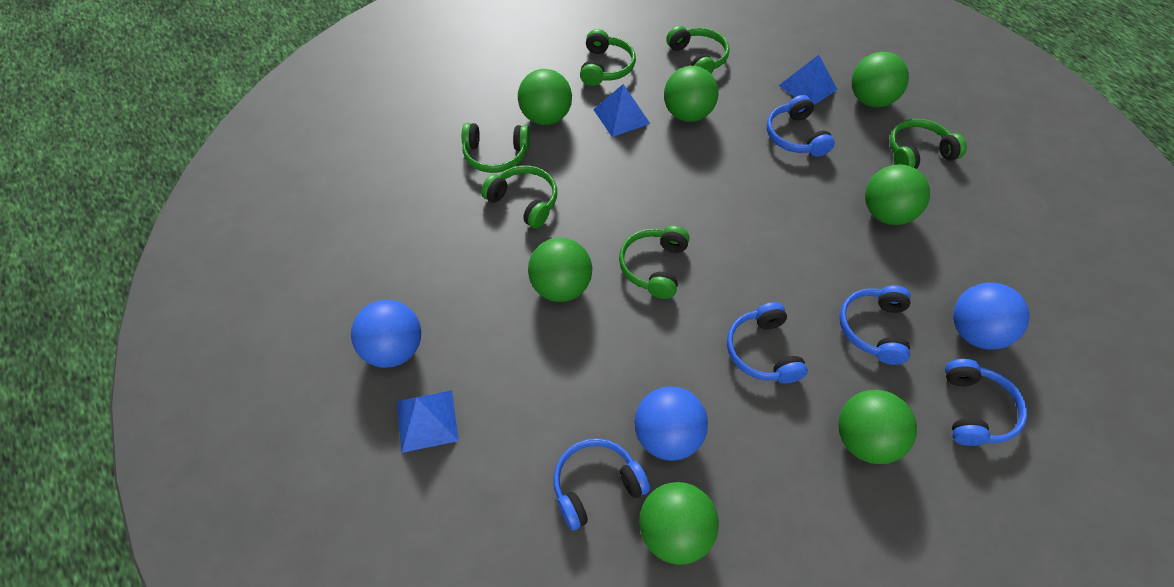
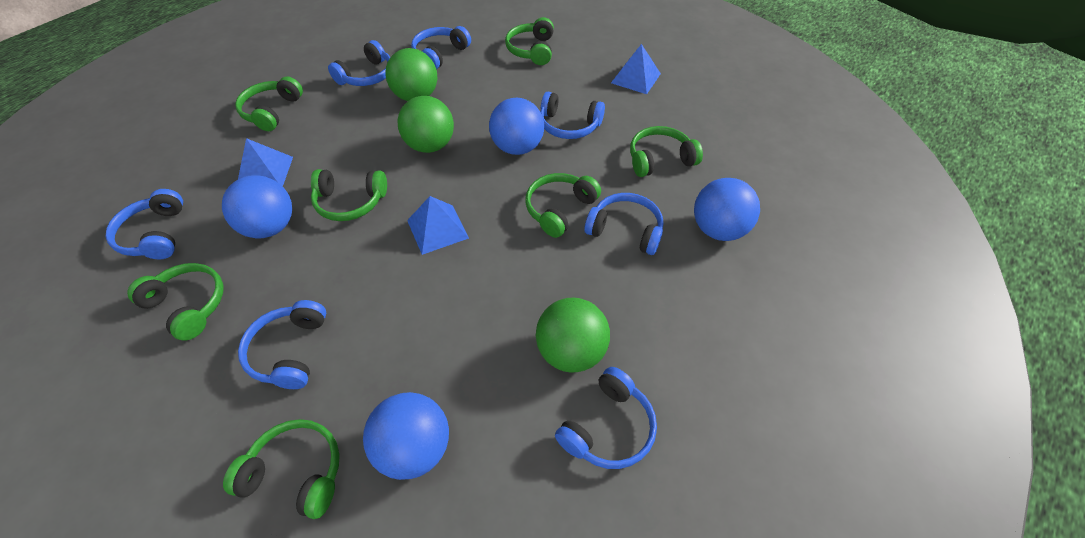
blue ball: 3 -> 4
blue headphones: 5 -> 7
green ball: 7 -> 3
green headphones: 6 -> 7

